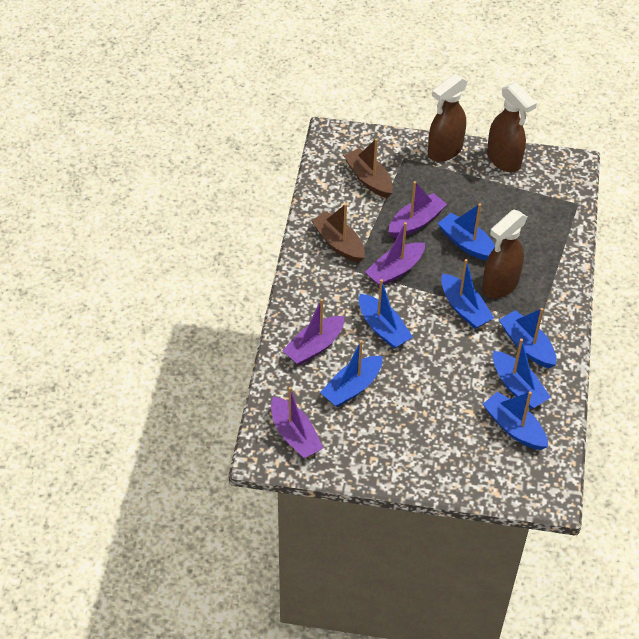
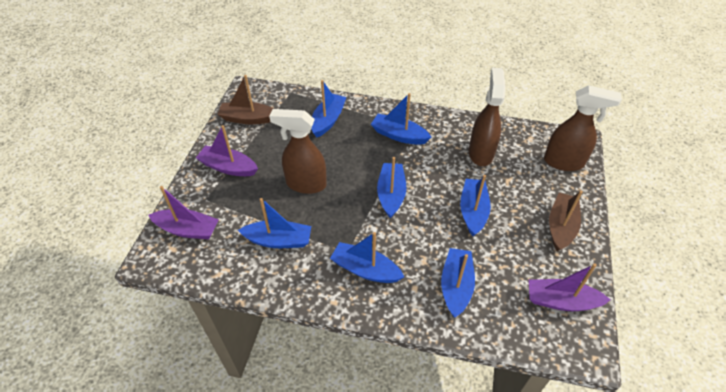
purple boat: 4 -> 3

